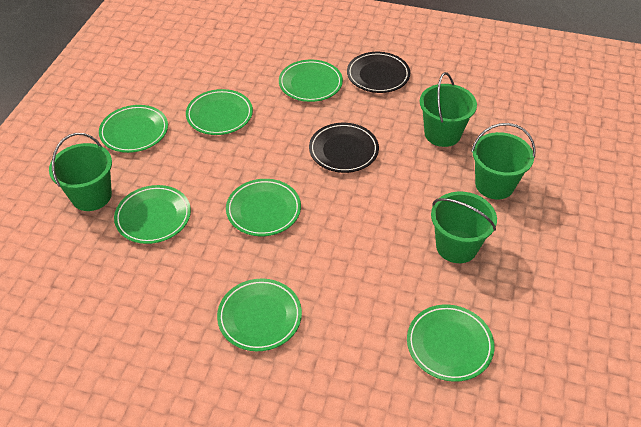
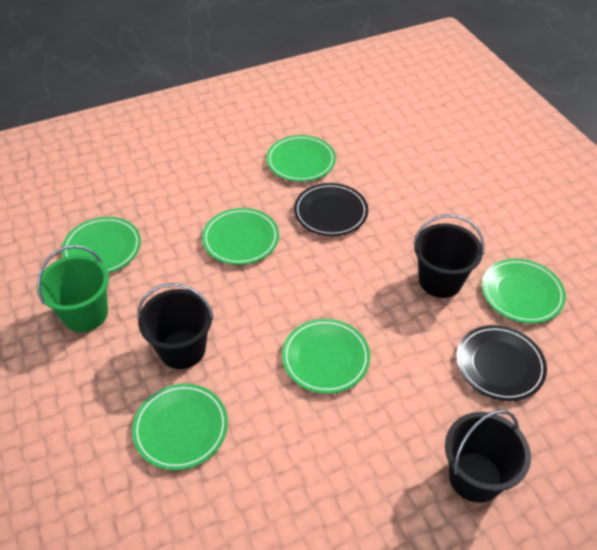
black bucket: 0 -> 3
green bucket: 4 -> 1
green plate: 7 -> 6

